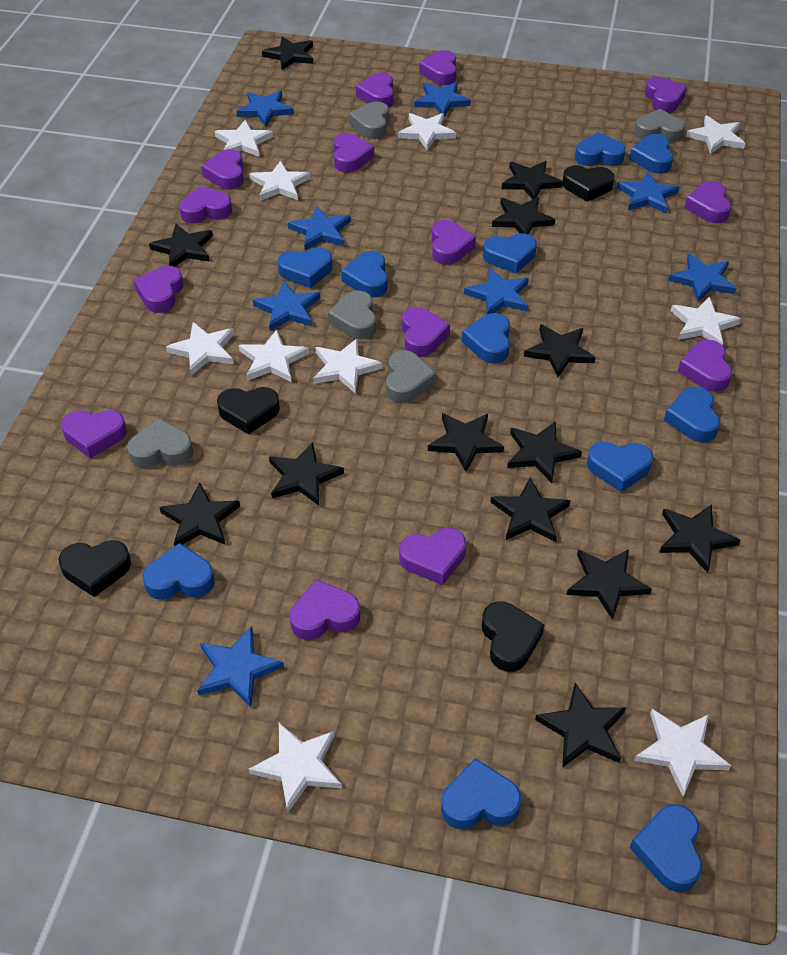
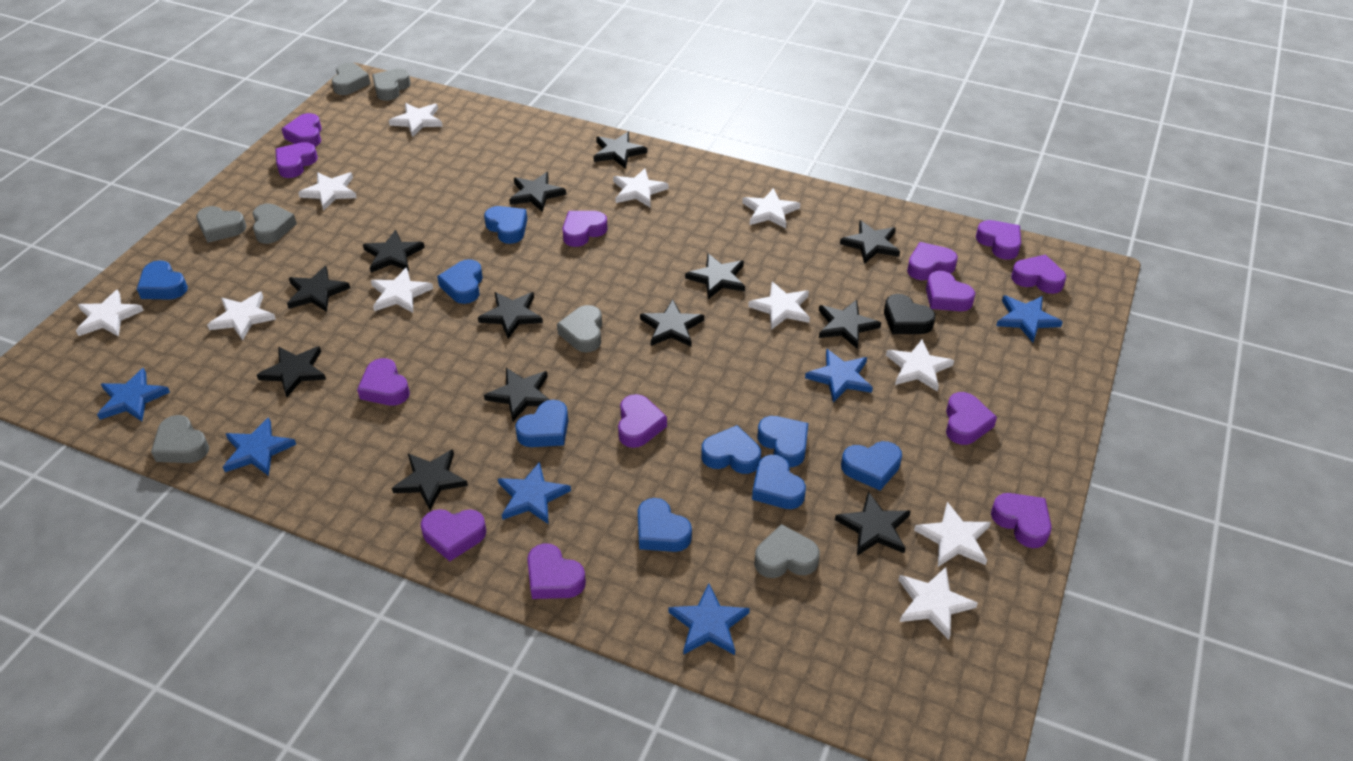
black heart: 4 -> 1
blue heart: 11 -> 9
blue star: 8 -> 6
grey heart: 5 -> 7
purple heart: 14 -> 13
white star: 10 -> 11

